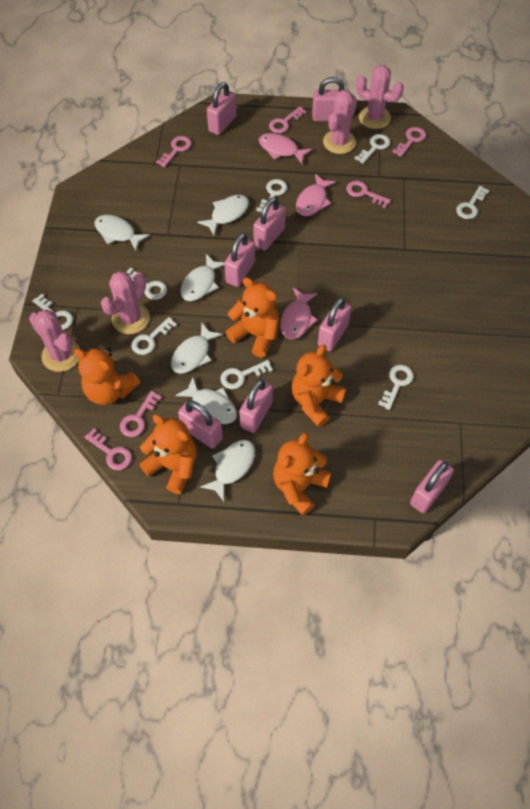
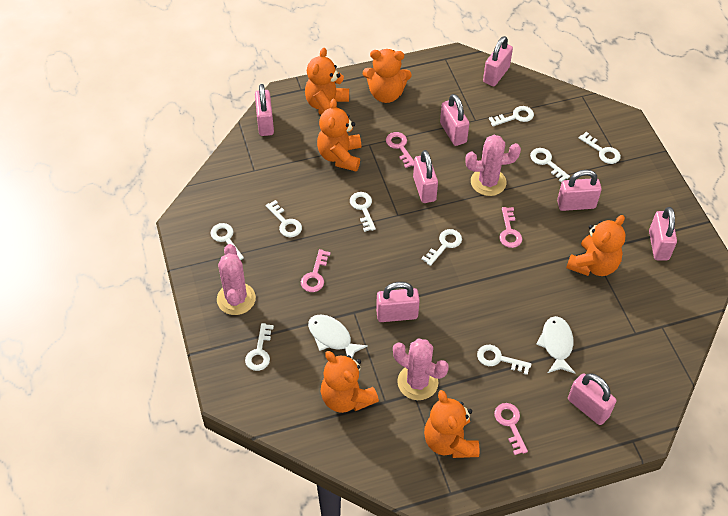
orange teddy bear: 5 -> 6
pink cactus: 4 -> 3
pink fish: 3 -> 0
pink key: 6 -> 4
white fish: 6 -> 2
white key: 8 -> 9

